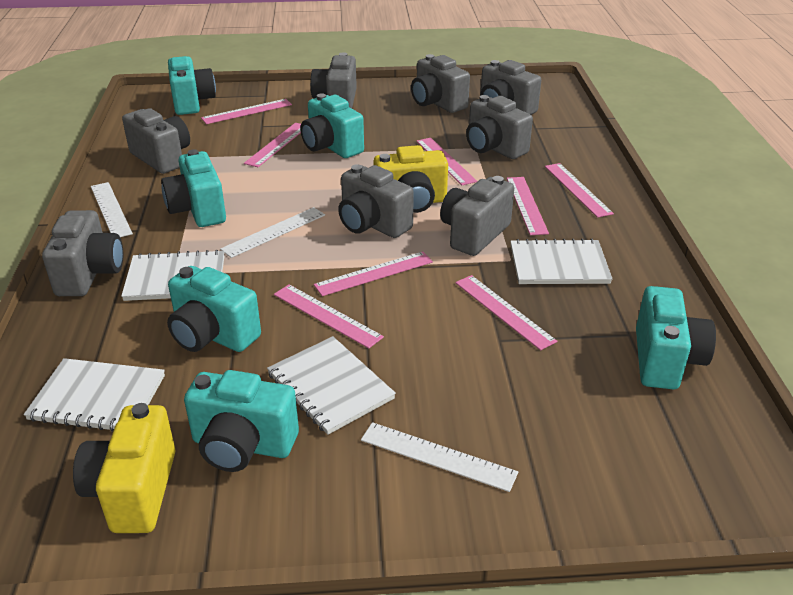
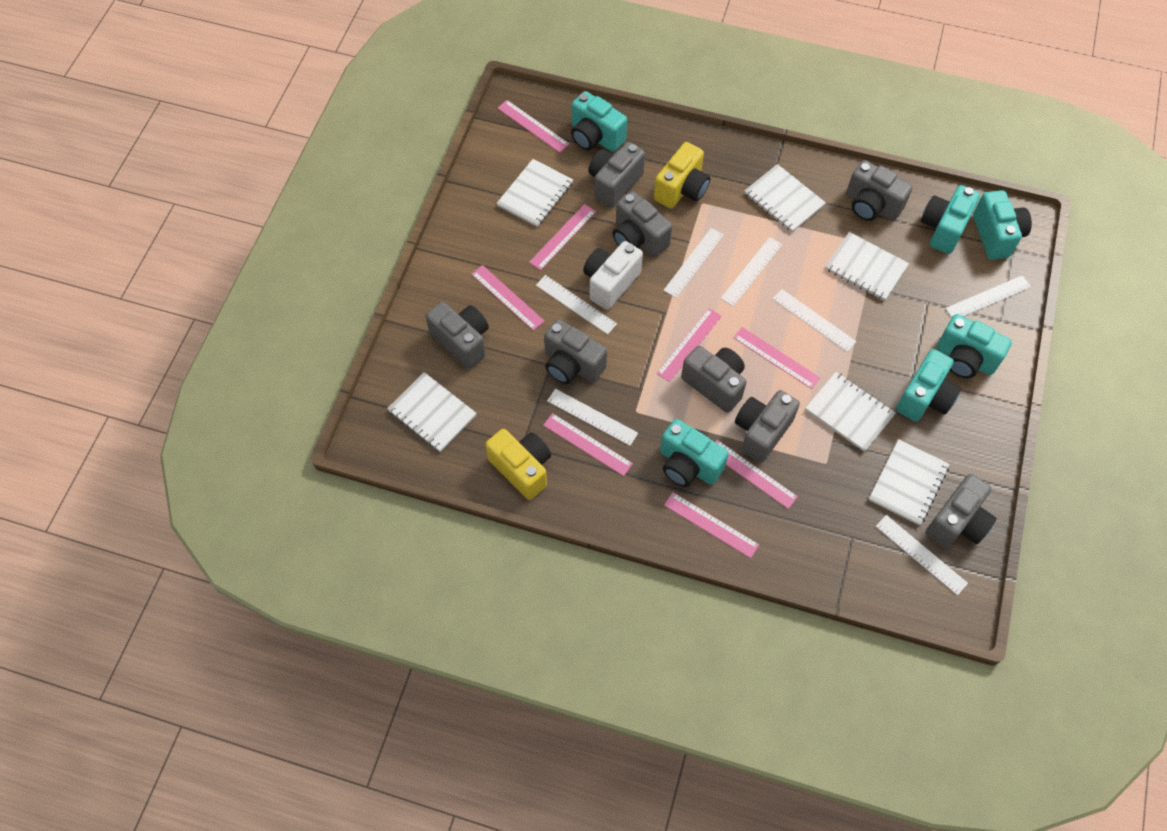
white camera: 0 -> 1
white notebook: 4 -> 6
white ruler: 3 -> 7

